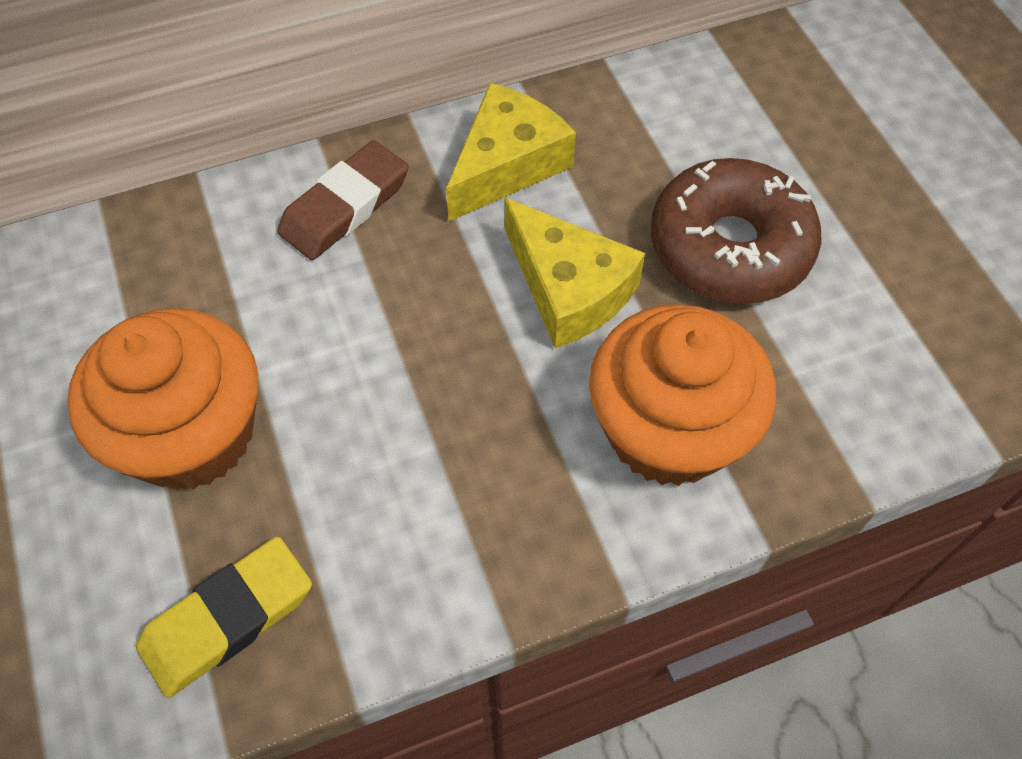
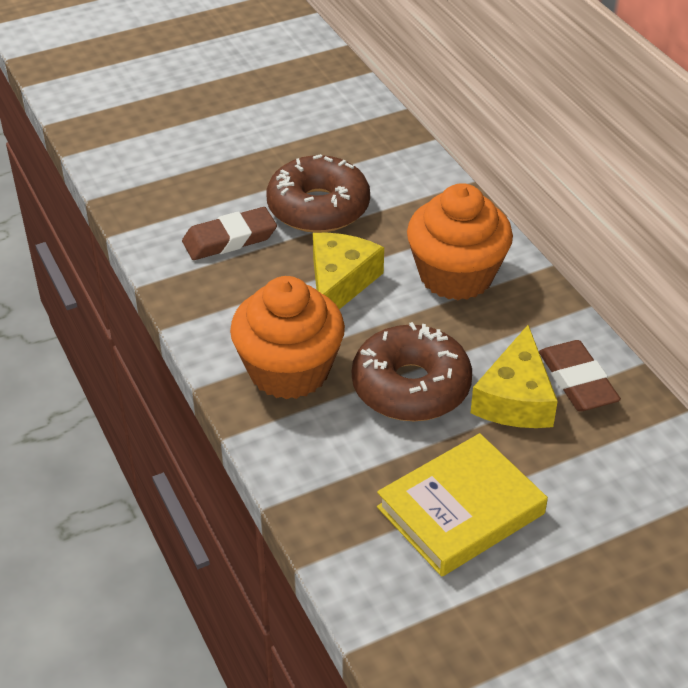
brown donut: 1 -> 2
brown eraser: 1 -> 2
yellow book: 0 -> 1
yellow eraser: 1 -> 0

